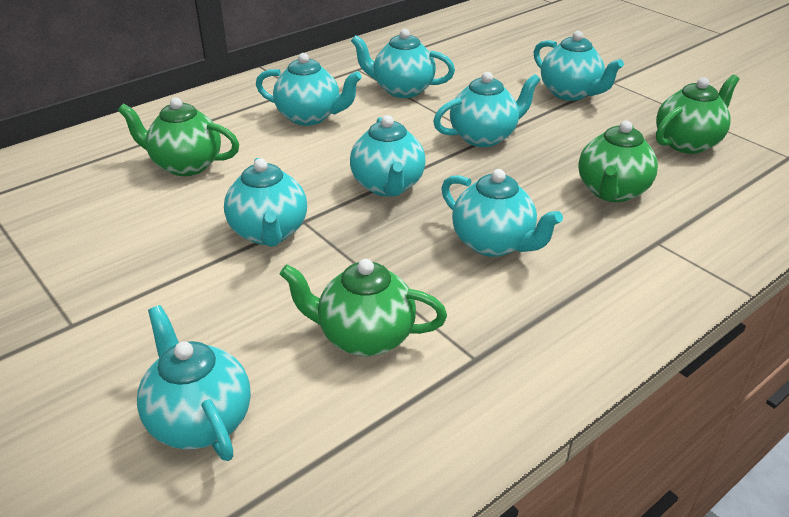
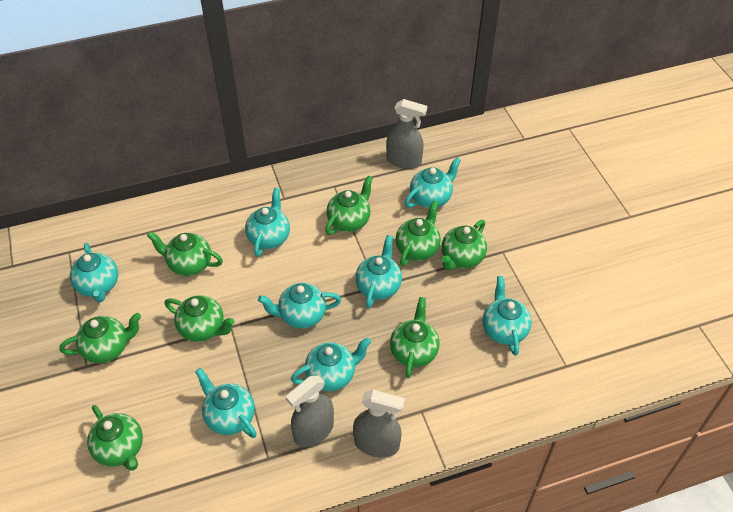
green teapot: 4 -> 8
grey spray bottle: 0 -> 3

